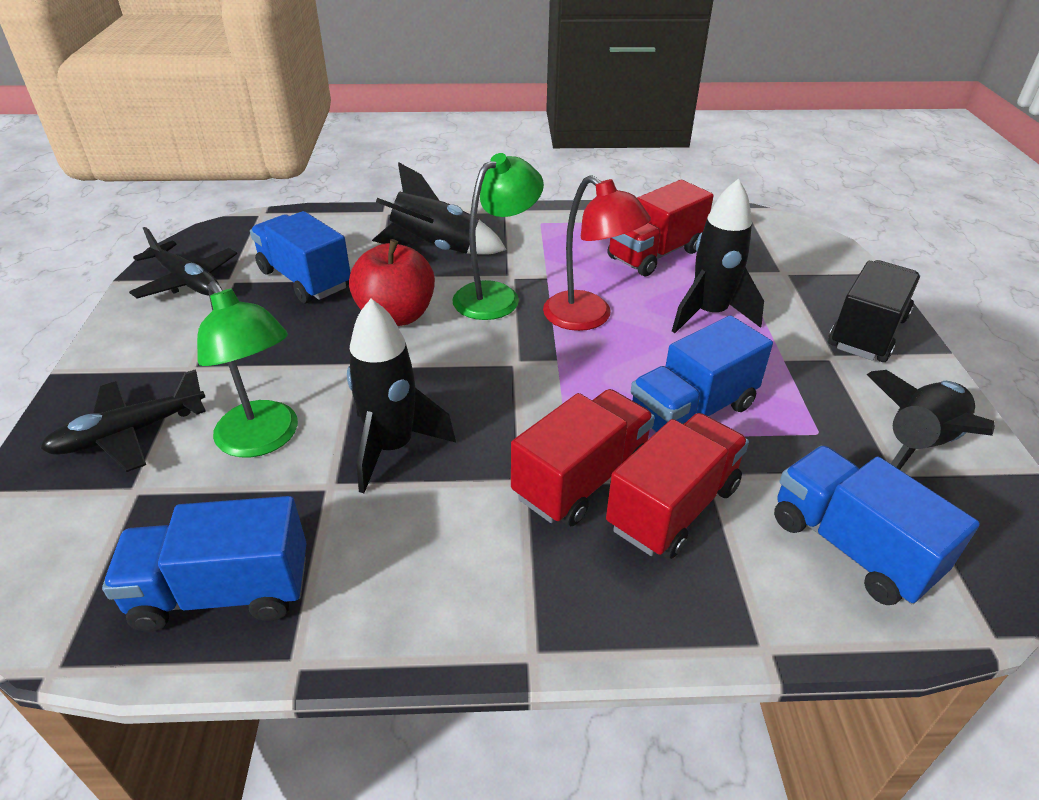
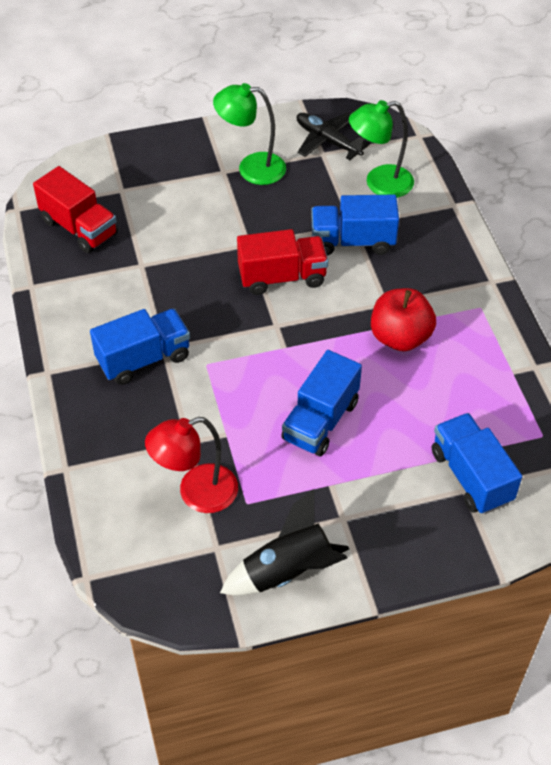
black plane: 2 -> 1
black rocket: 4 -> 1
black truck: 1 -> 0
red truck: 3 -> 2

